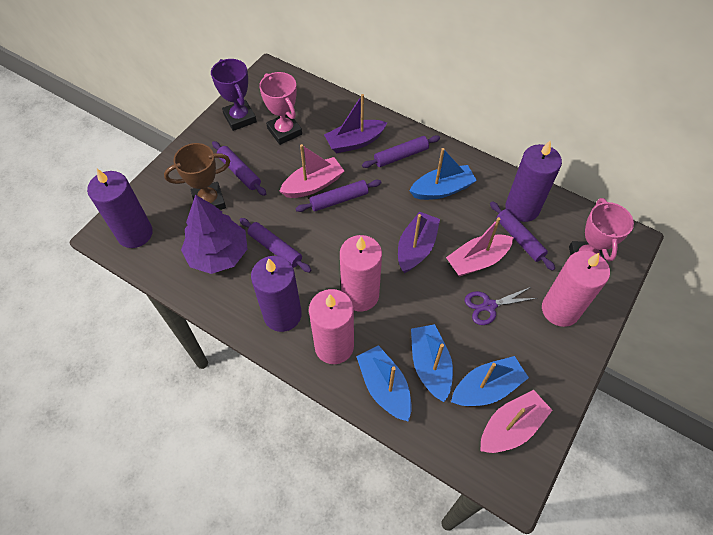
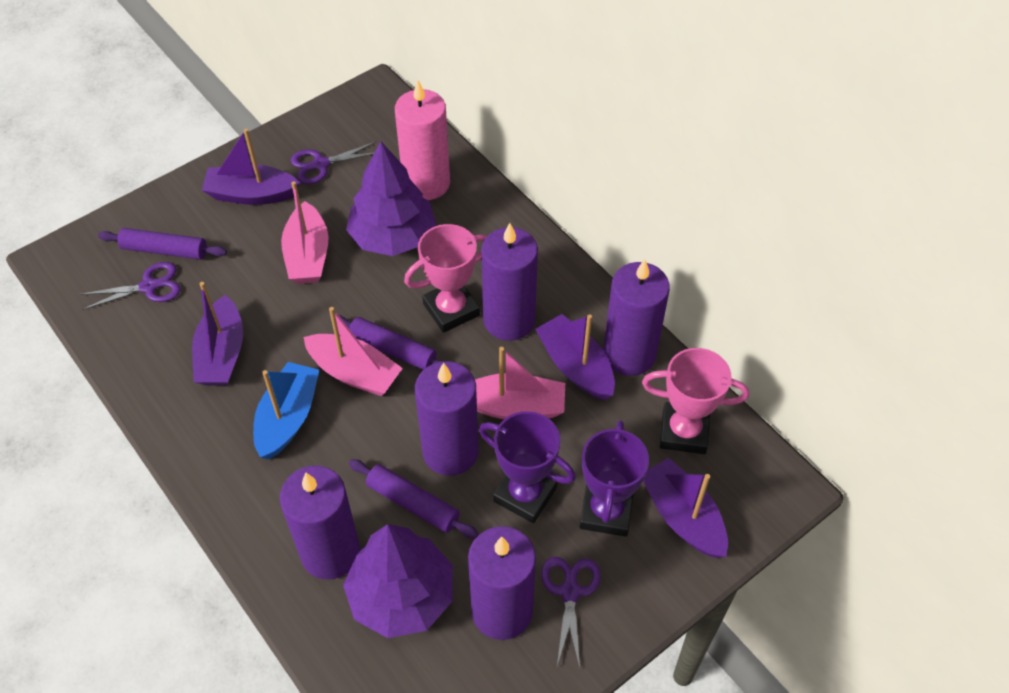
blue boat: 4 -> 1
brown trophy: 1 -> 0
pink candle: 3 -> 1
purple boat: 2 -> 4
purple candle: 3 -> 5
purple rolling pin: 5 -> 3
purple scissors: 1 -> 3
purple tree: 1 -> 2
purple trophy: 1 -> 2

